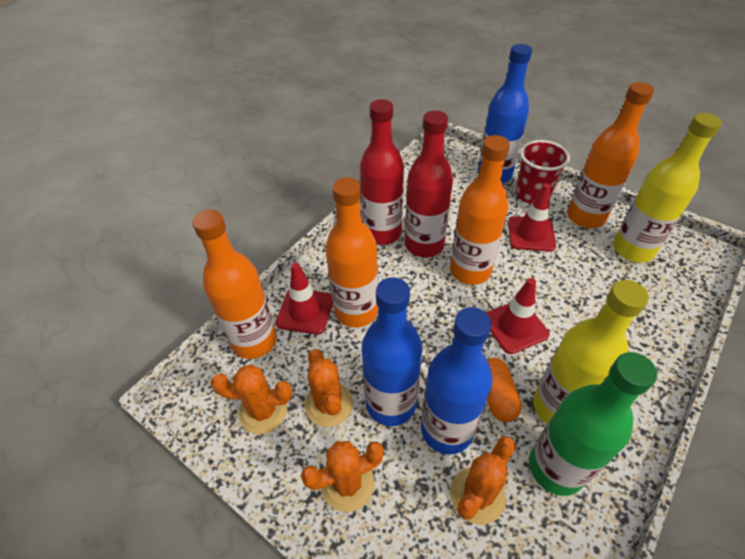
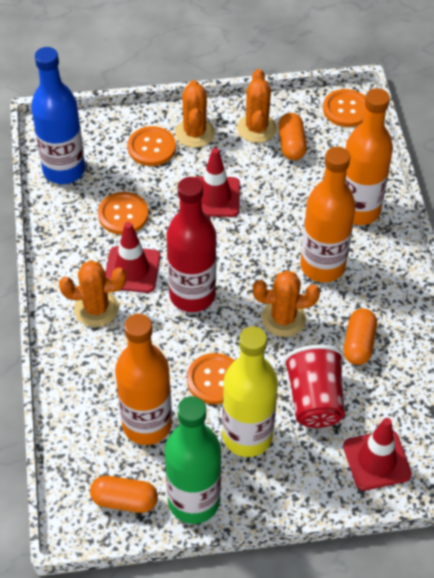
blue bottle: 3 -> 1
orange bottle: 4 -> 3
orange button: 0 -> 4
orange capsule: 1 -> 3
red bottle: 2 -> 1
yellow bottle: 2 -> 1

